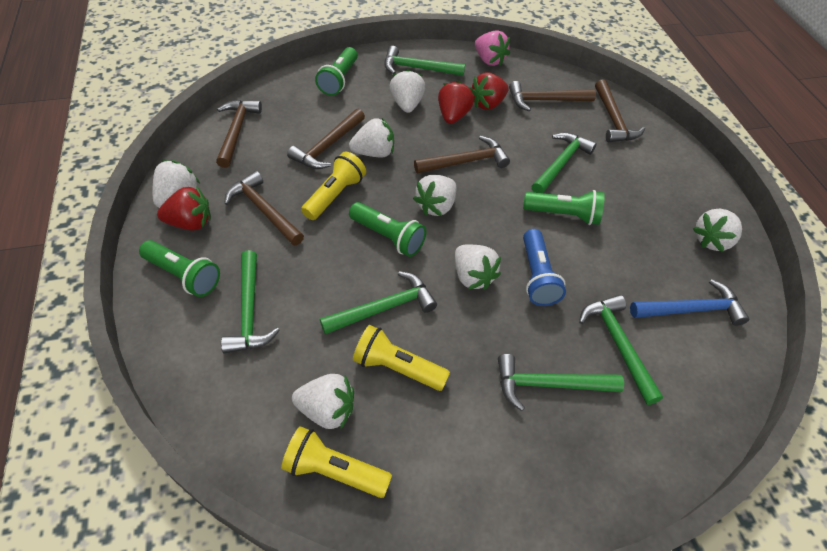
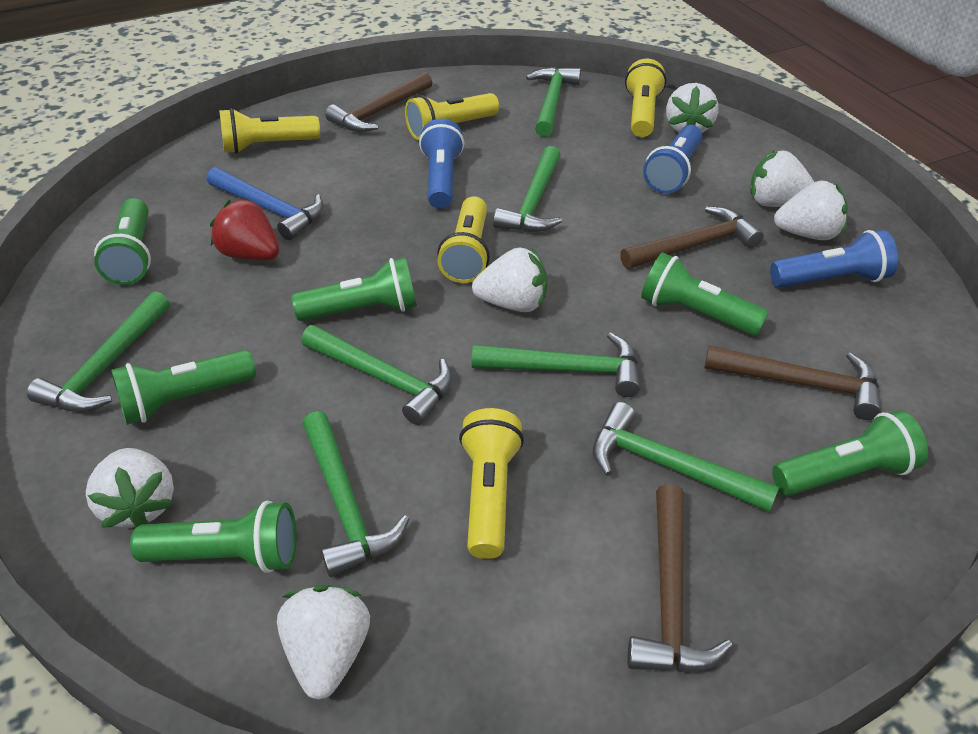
blue flashlight: 1 -> 3
brown hammer: 6 -> 4
green flashlight: 4 -> 6
green hammer: 6 -> 7
pink strawberry: 1 -> 0
red strawberry: 3 -> 1
white strawberry: 7 -> 6
yellow flashlight: 3 -> 5

